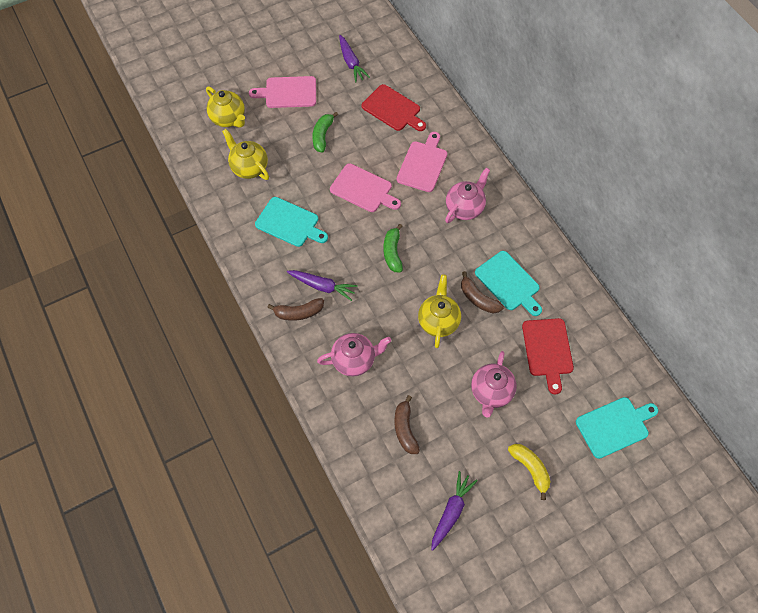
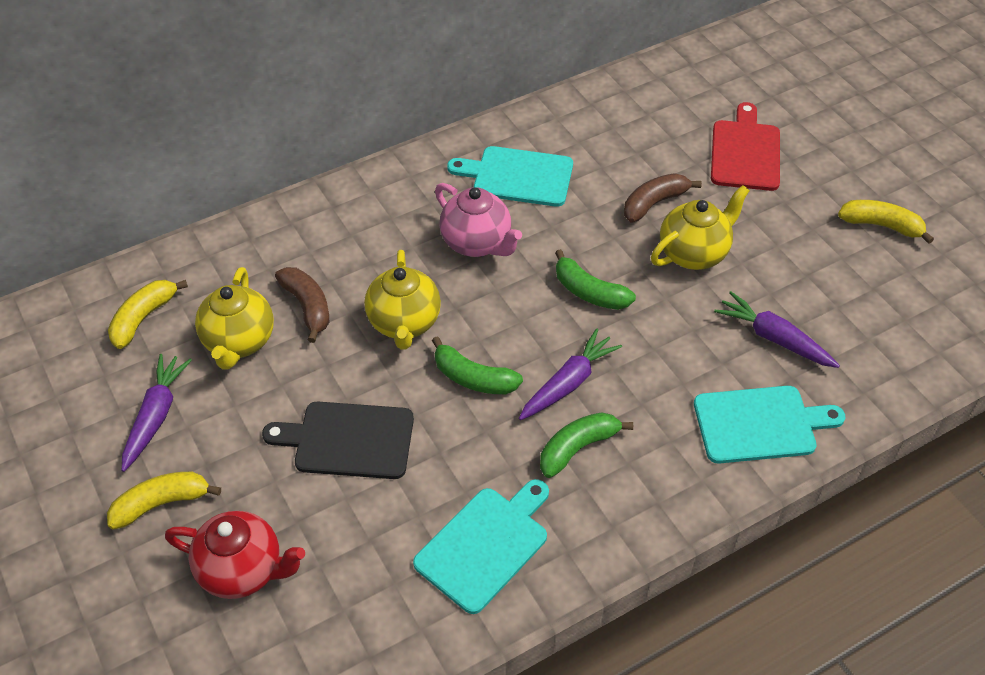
black cutting board: 0 -> 1
brown banana: 3 -> 2
green banana: 2 -> 3
pink cutting board: 3 -> 0
pink teapot: 3 -> 1
red cutting board: 2 -> 1
red teapot: 0 -> 1
yellow banana: 1 -> 3

